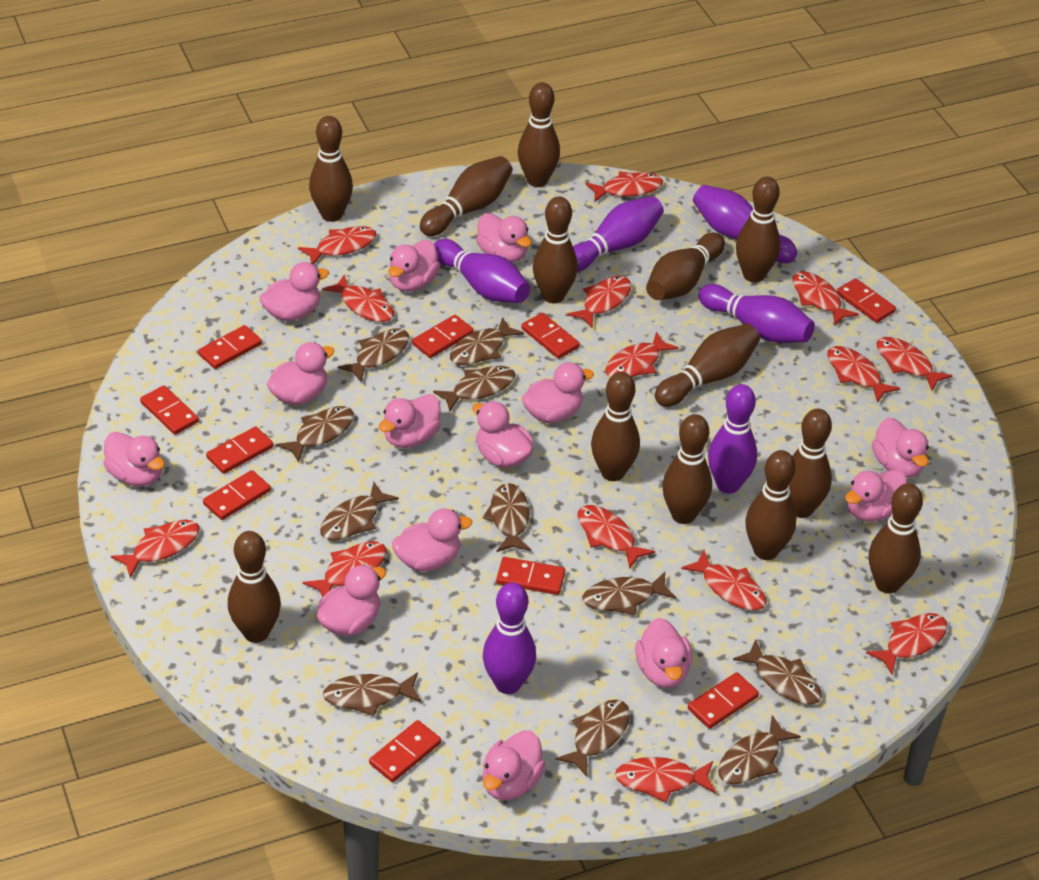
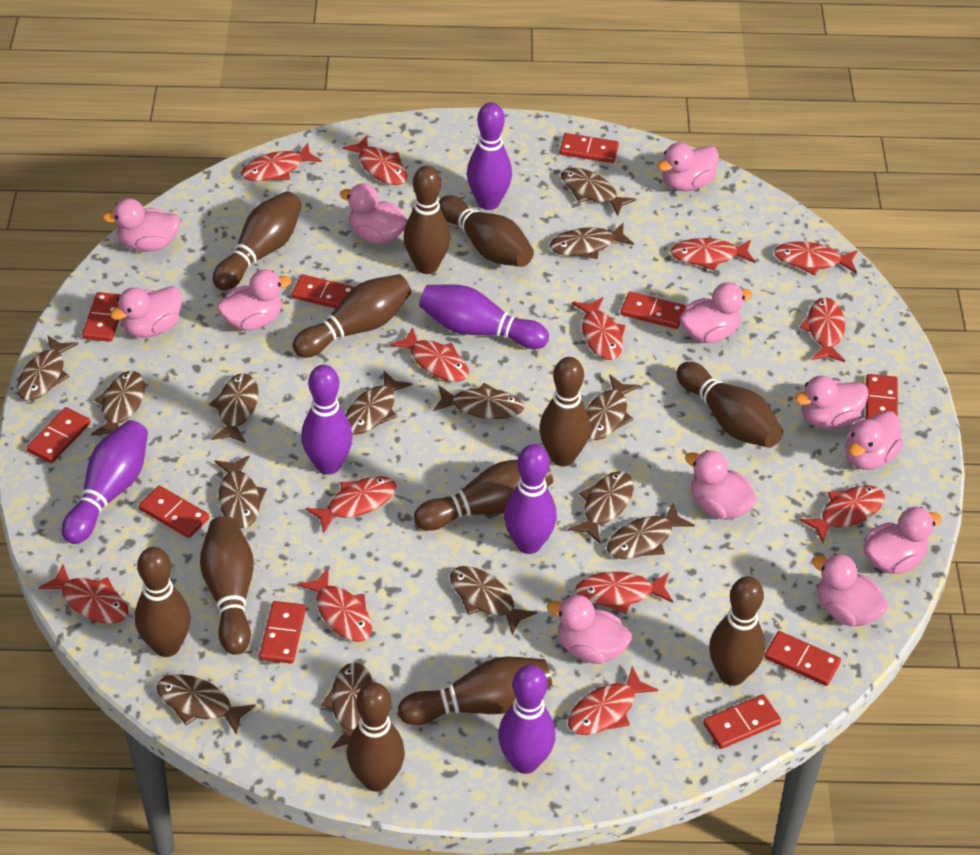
brown bowling pin: 13 -> 12
brown fish: 11 -> 14
pink duck: 14 -> 12
red fish: 14 -> 13

